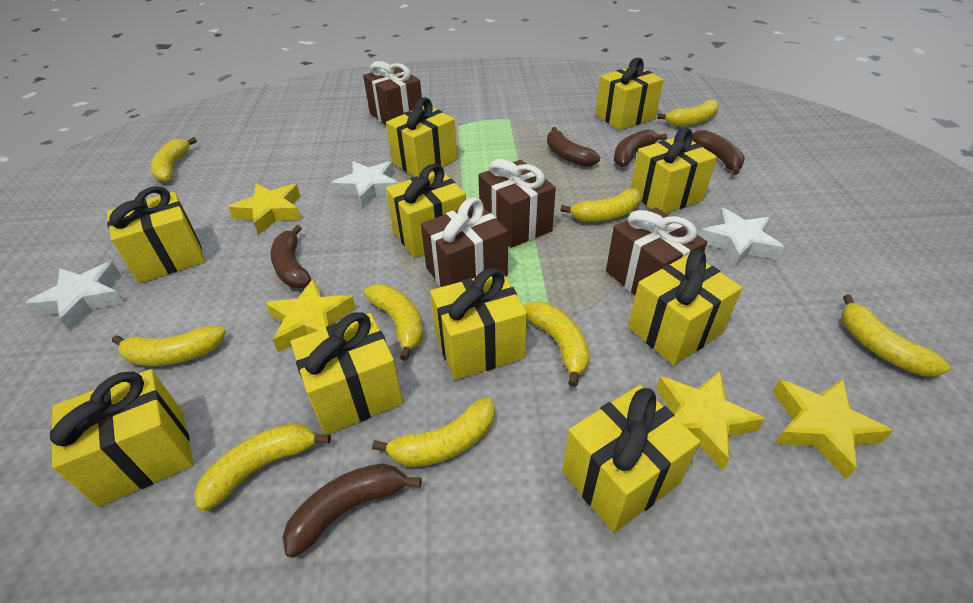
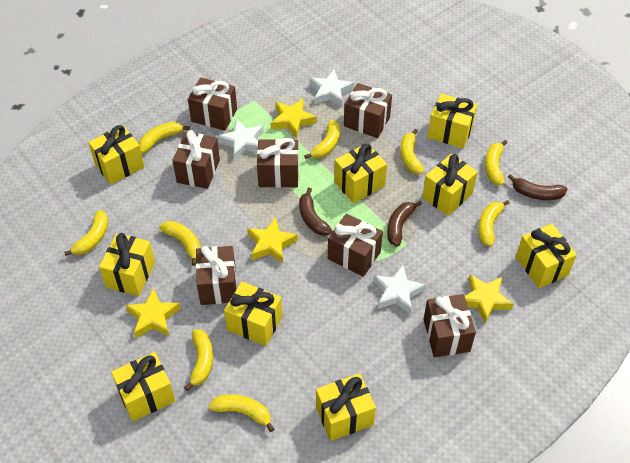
brown banana: 5 -> 3
brown gift: 4 -> 7
yellow gift: 10 -> 9

